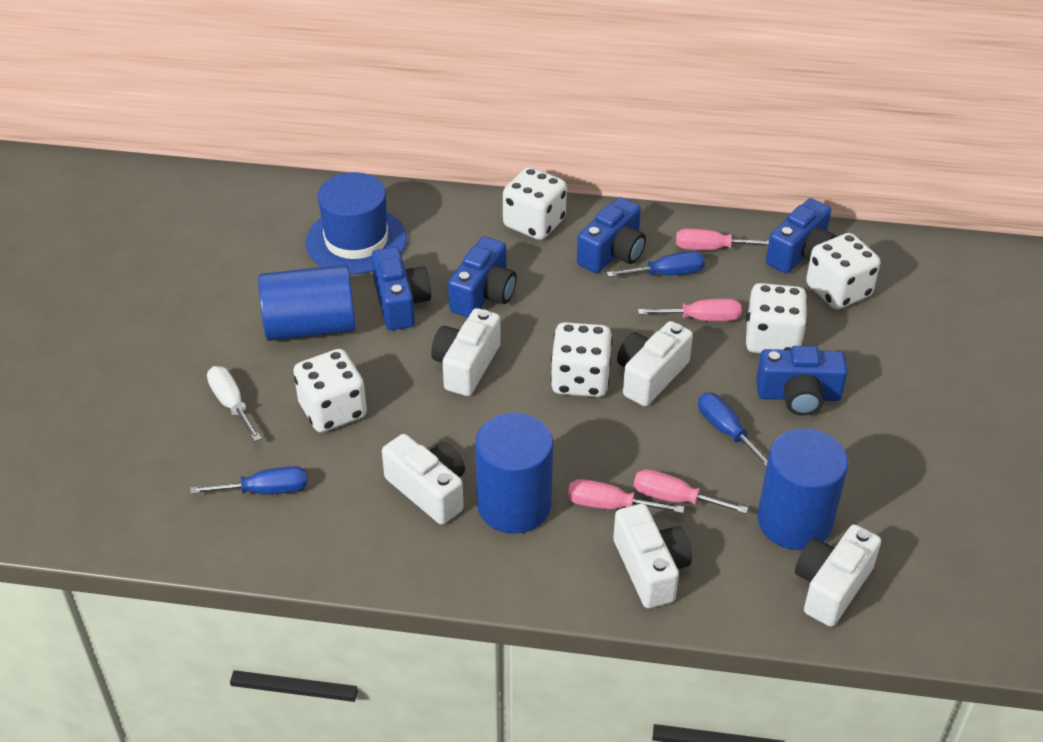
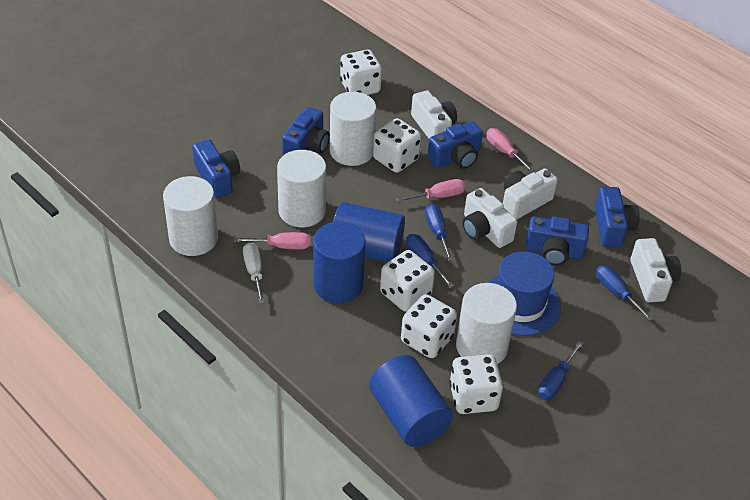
blue screwdriver: 3 -> 4
pink screwdriver: 4 -> 3
white camera: 5 -> 4
white cylinder: 0 -> 4

